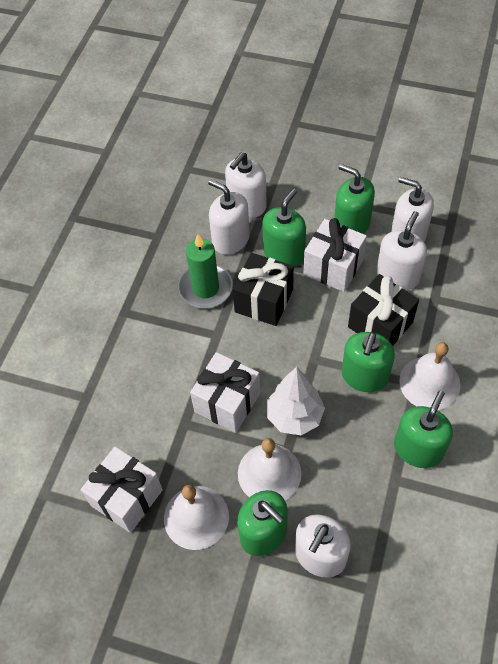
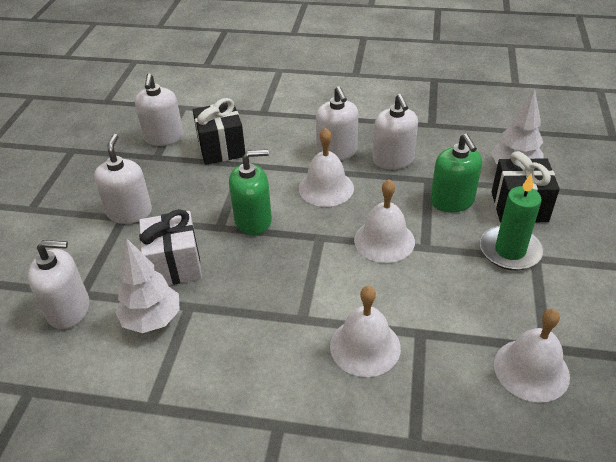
green soap dispenser: 5 -> 2
white bell: 3 -> 4
white gift: 3 -> 1
white tree: 1 -> 2

